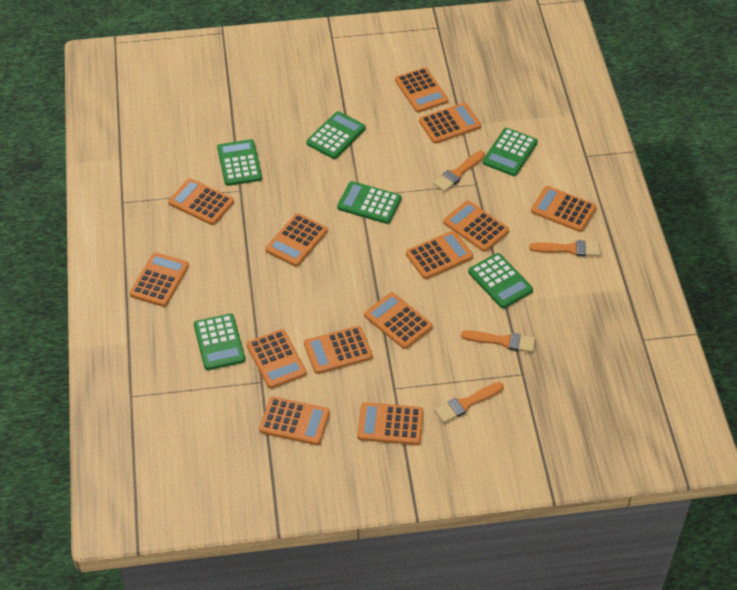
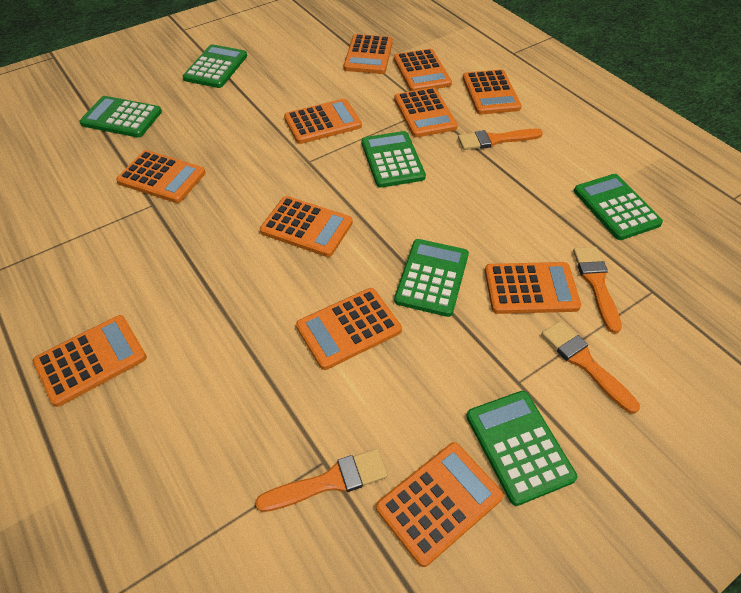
orange calculator: 13 -> 11

